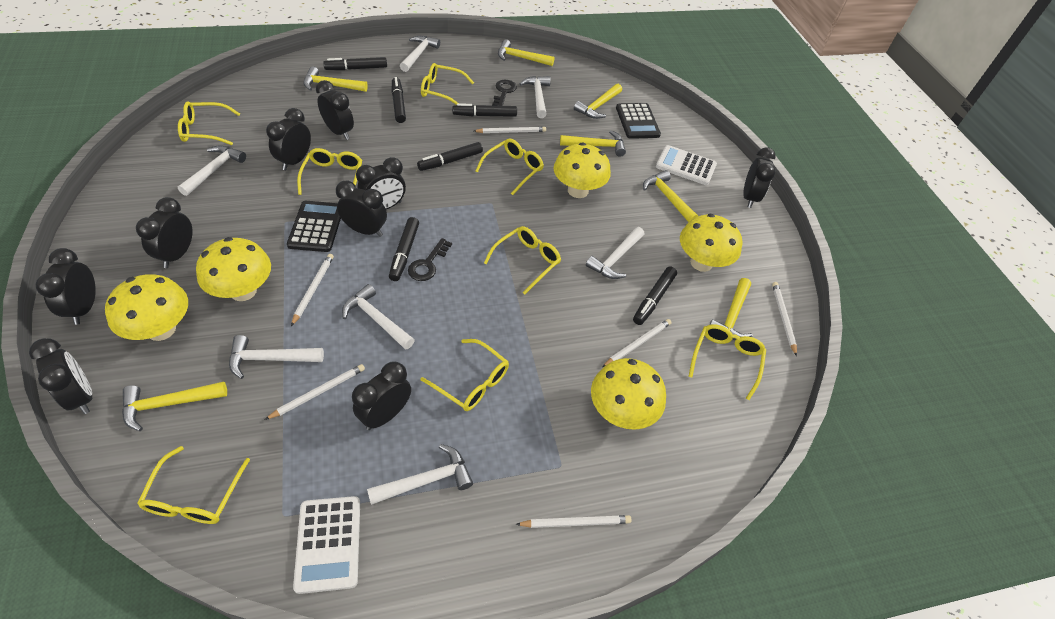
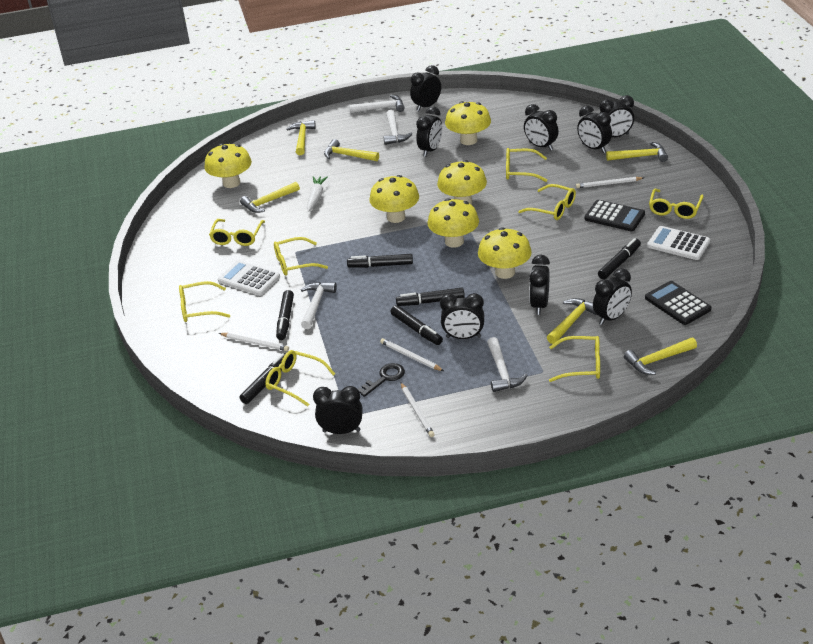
black key: 2 -> 1
white carrot: 0 -> 1
white hammer: 7 -> 4
white pencil: 6 -> 4
yellow hammer: 7 -> 6
yellow mushroom: 5 -> 6

